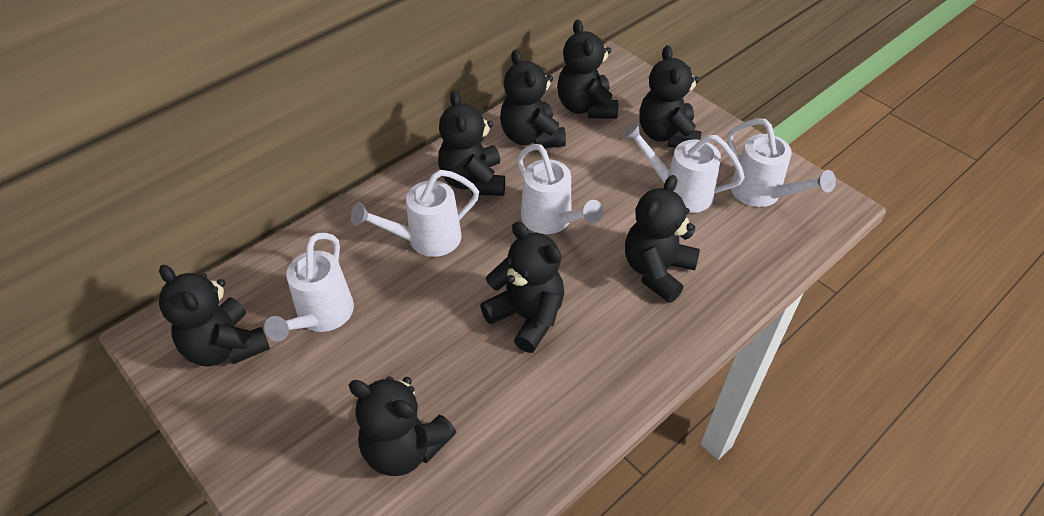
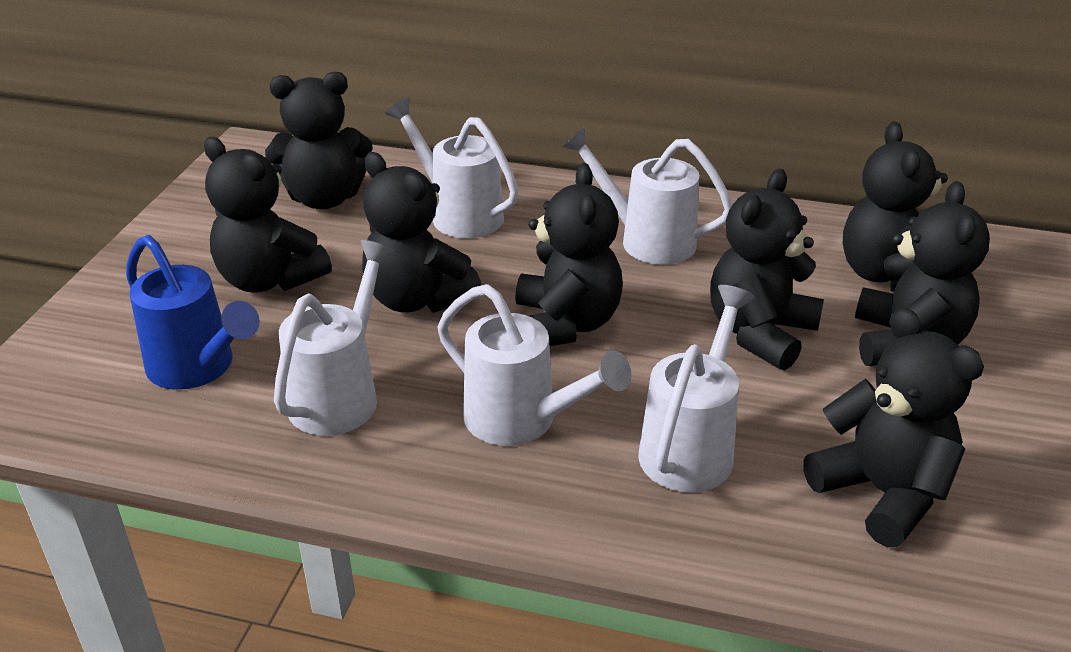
blue watering can: 0 -> 1

